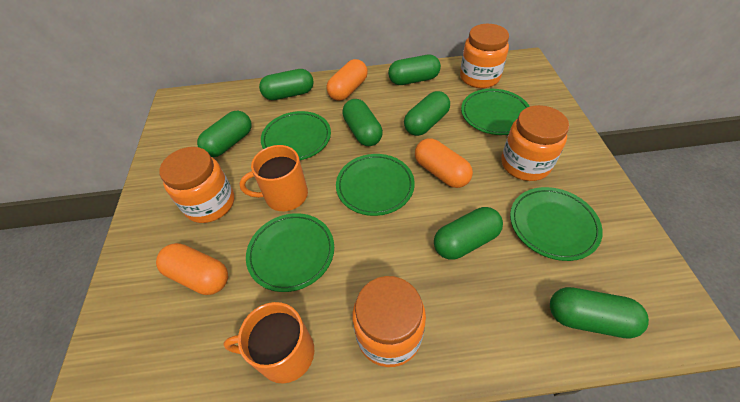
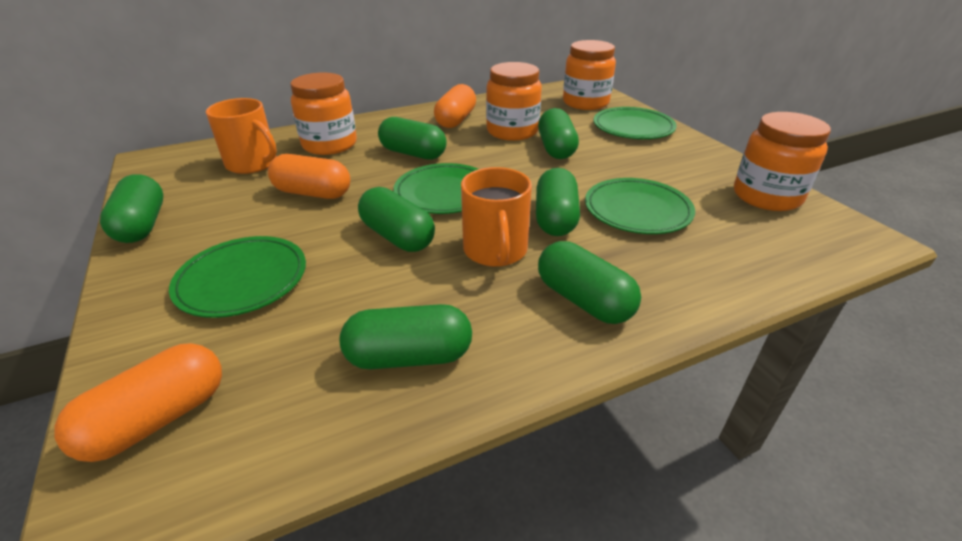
green plate: 5 -> 4

